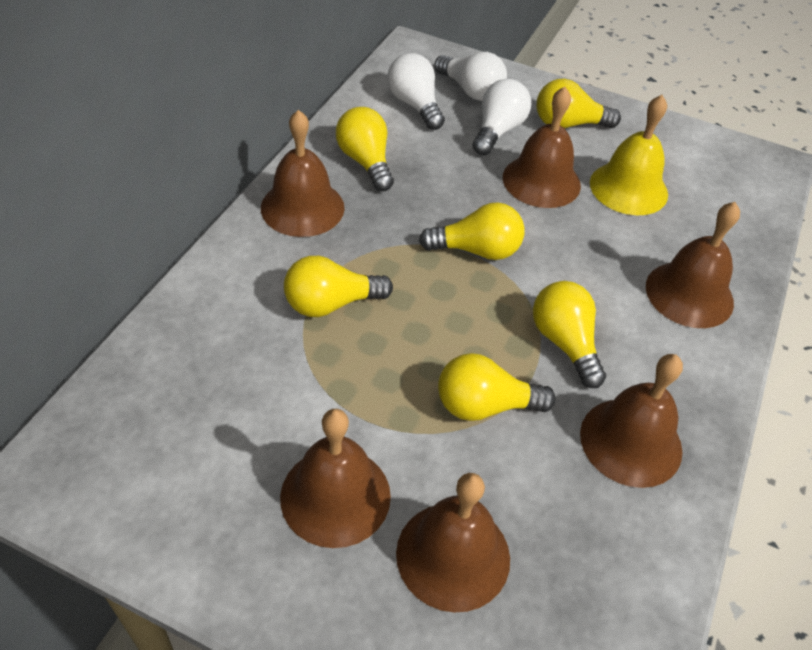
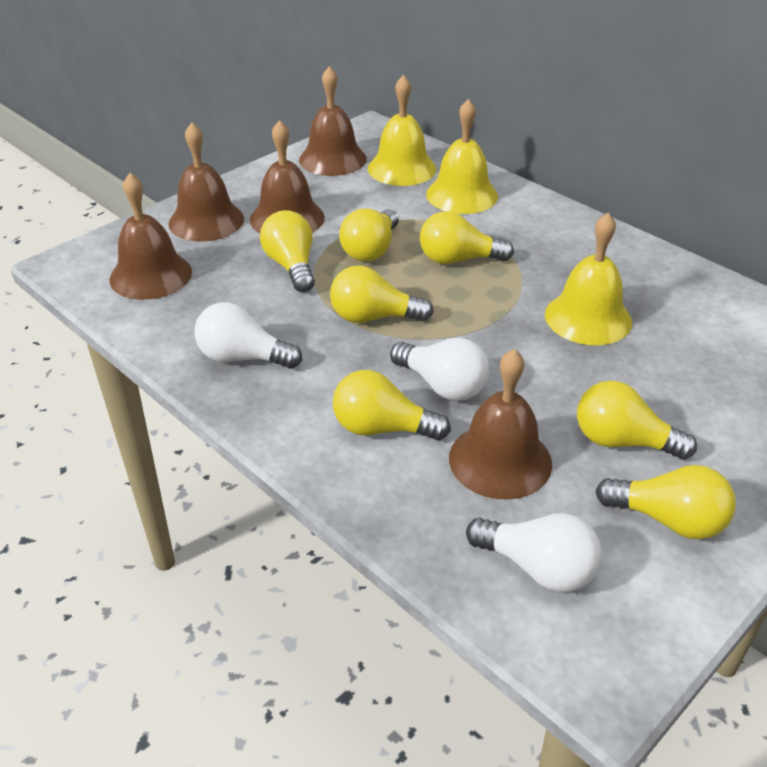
brown bell: 6 -> 5
yellow bell: 1 -> 3
yellow light bulb: 6 -> 7

